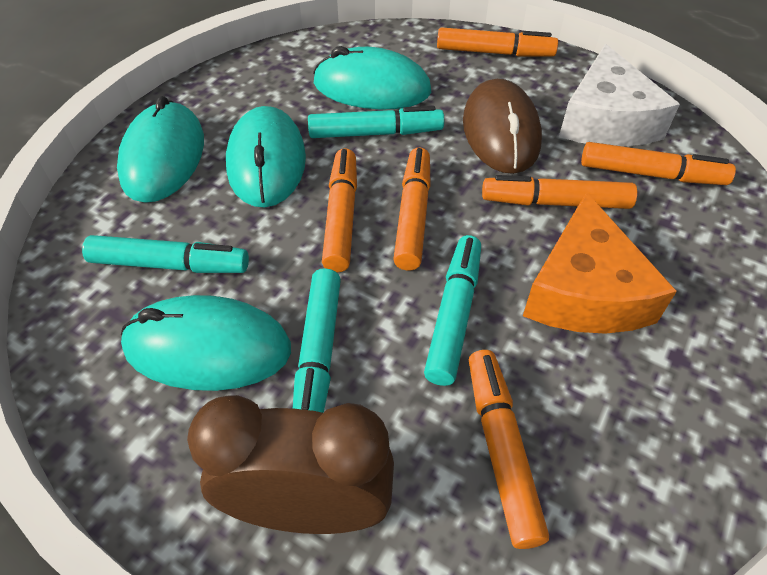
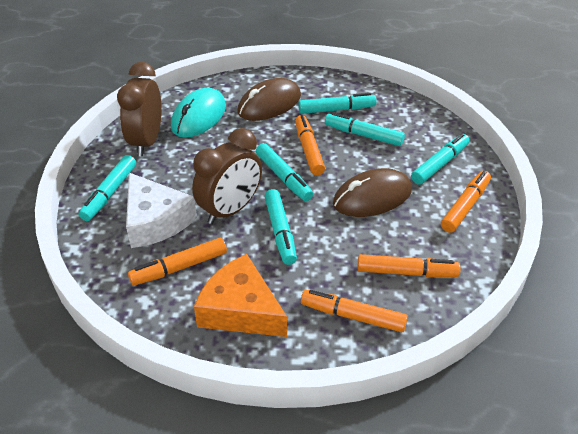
brown clock: 1 -> 2
brown mouse: 1 -> 2
orange marker: 6 -> 5
turquoise marker: 4 -> 6
turquoise mouse: 4 -> 1

